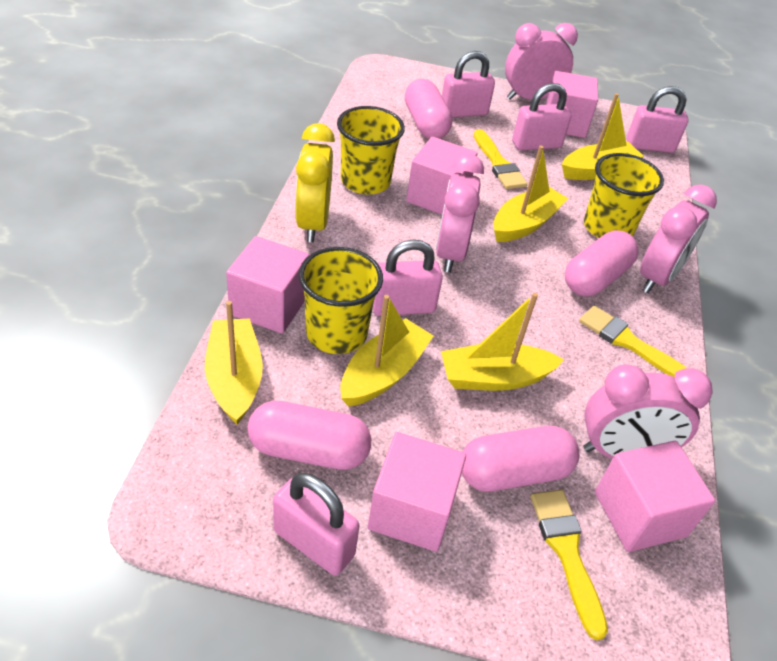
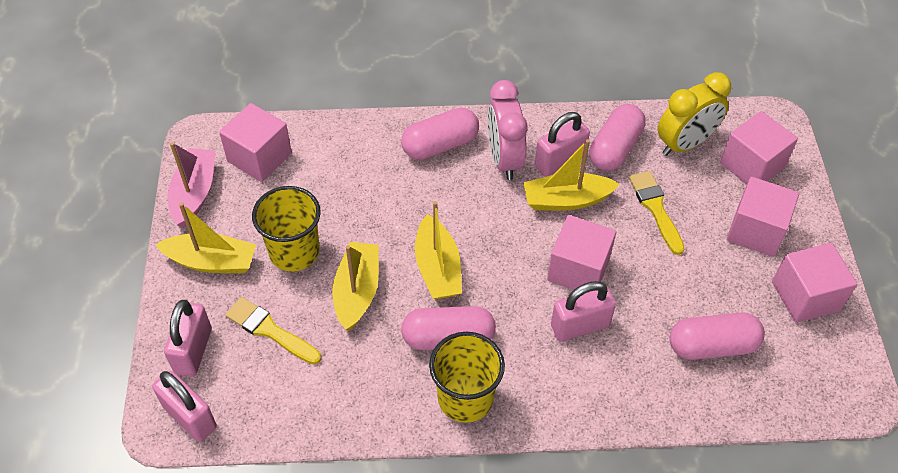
pink boat: 0 -> 1
pink clock: 4 -> 1
pink padlock: 5 -> 4
yellow boat: 5 -> 4
yellow brush: 3 -> 2
yellow cup: 3 -> 2

